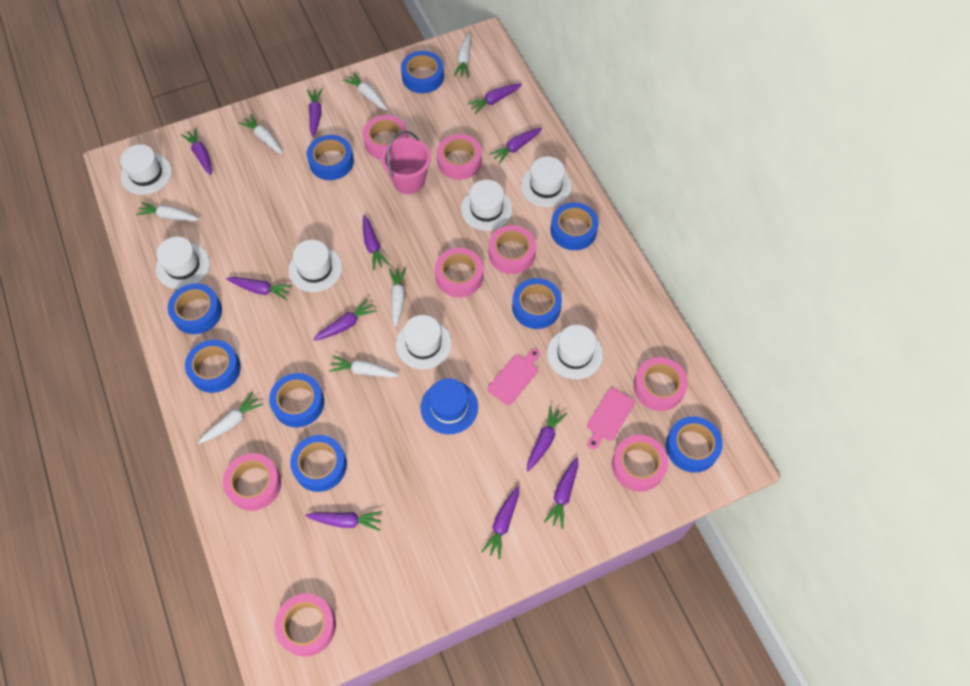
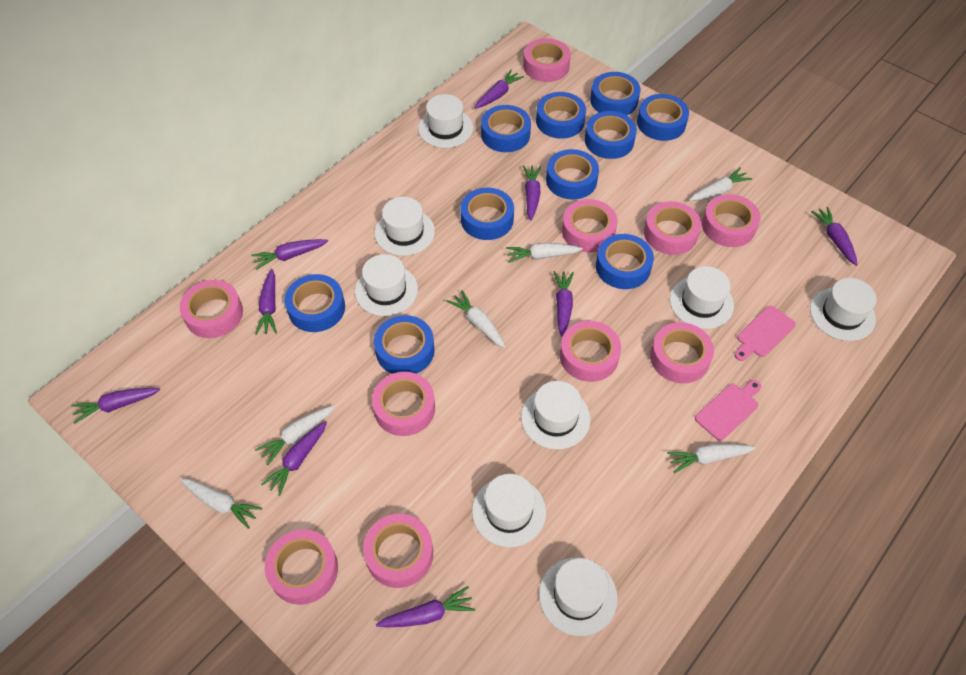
blue hat: 1 -> 0
blue tape: 9 -> 10
pink bucket: 1 -> 0
pink tape: 8 -> 10
purple carrot: 11 -> 9
white carrot: 7 -> 6
white hat: 7 -> 8

